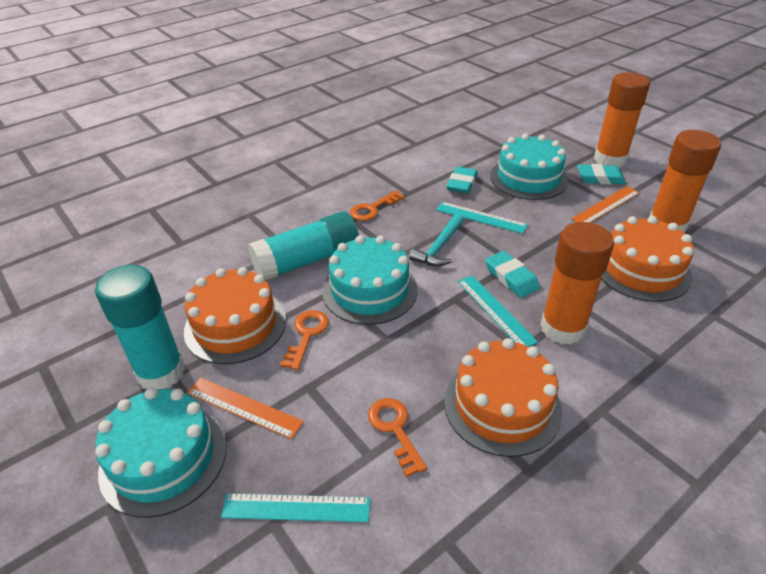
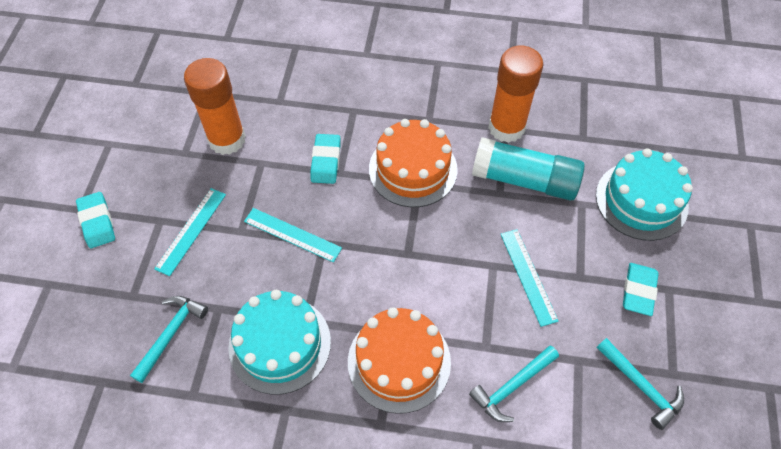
orange cake: 3 -> 2
orange glue stick: 3 -> 2
orange key: 3 -> 0
orange ruler: 2 -> 0
turquoise cake: 3 -> 2
turquoise glue stick: 2 -> 1
turquoise hammer: 1 -> 3

